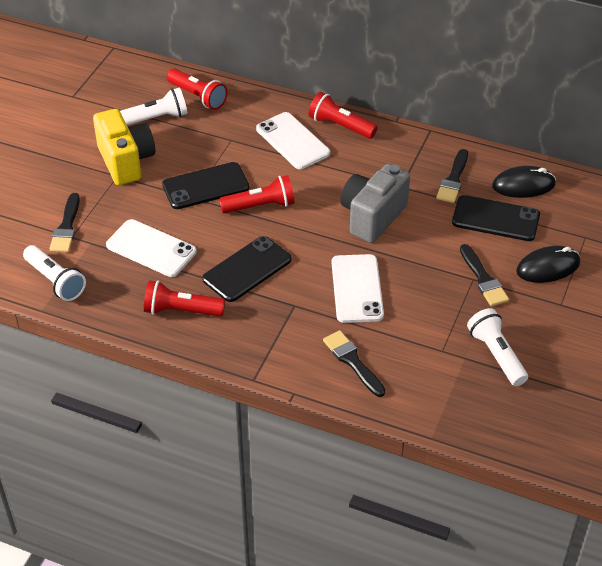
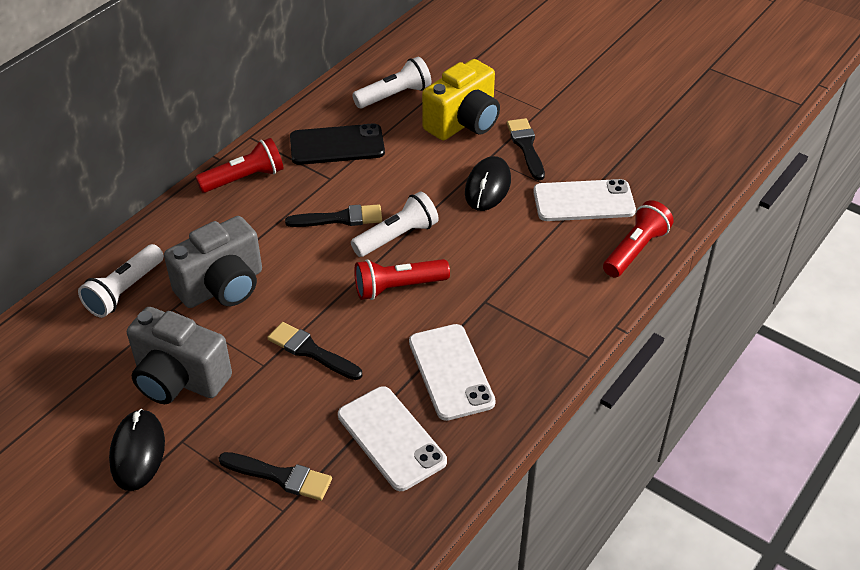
black phone: 3 -> 1
grey camera: 1 -> 2
red flashlight: 4 -> 3

